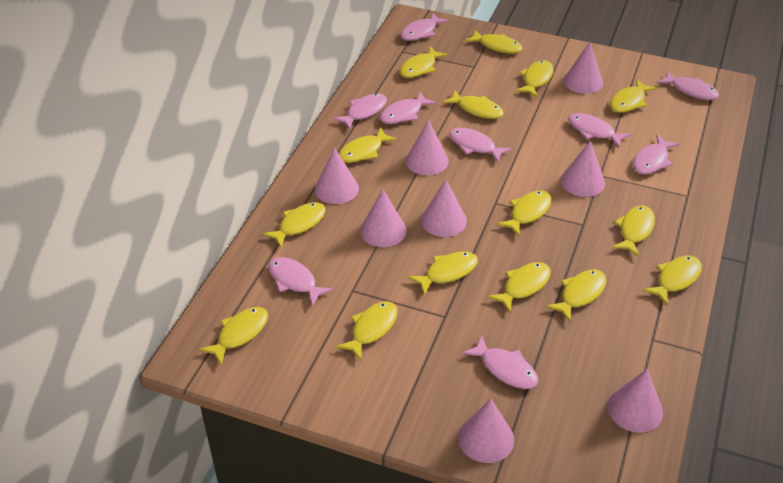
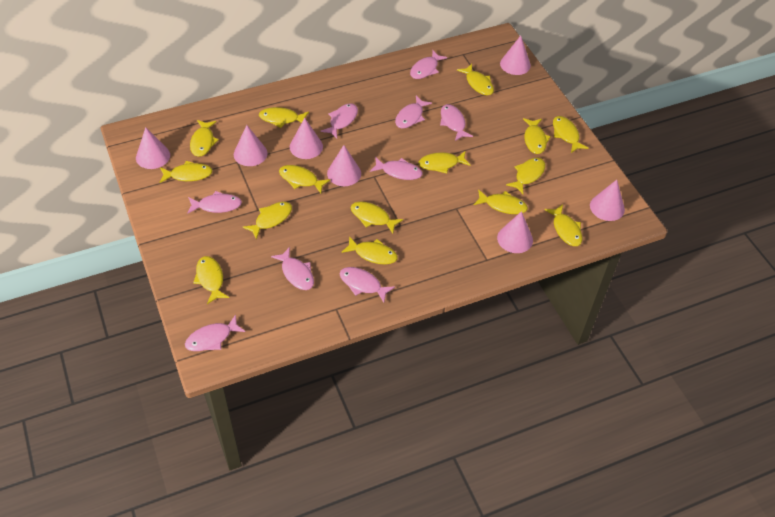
pink cone: 8 -> 7

